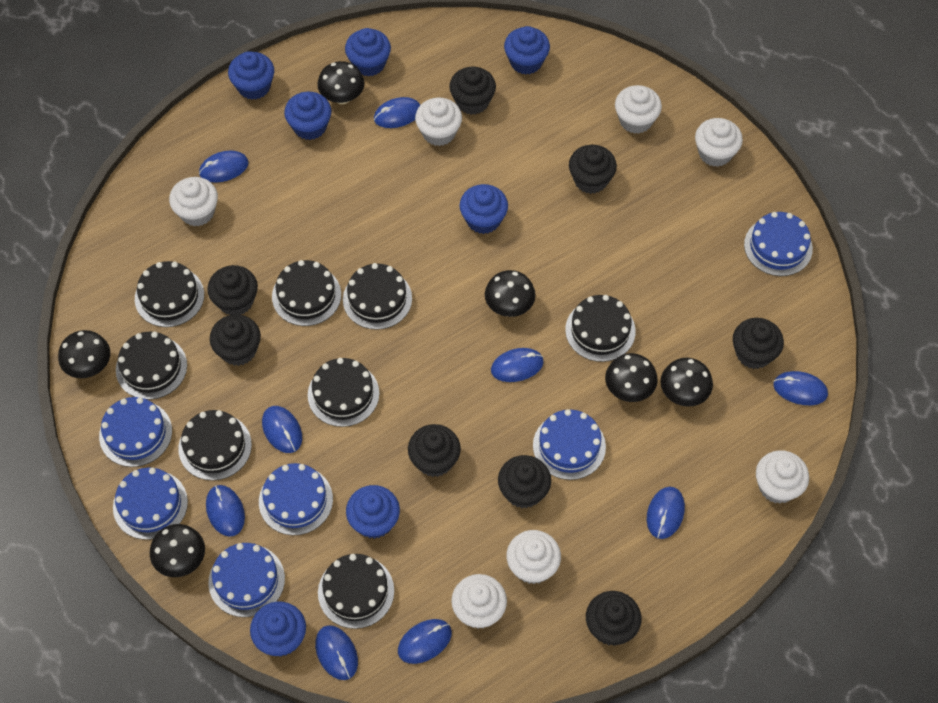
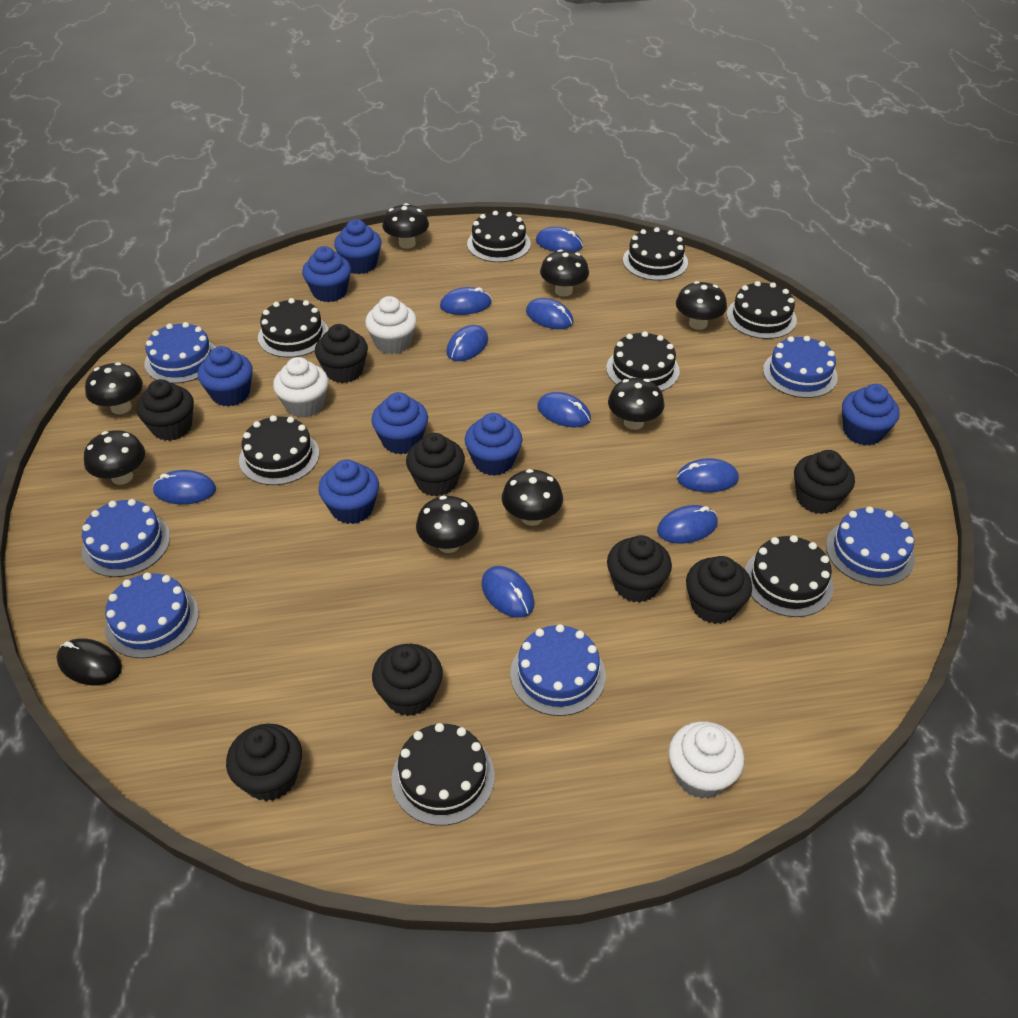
black mouse: 0 -> 1
black mushroom: 6 -> 8
white cupcake: 7 -> 3

